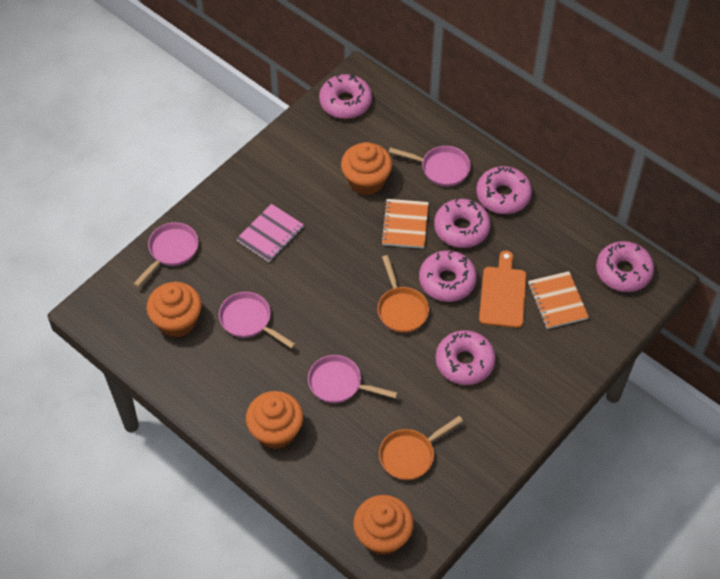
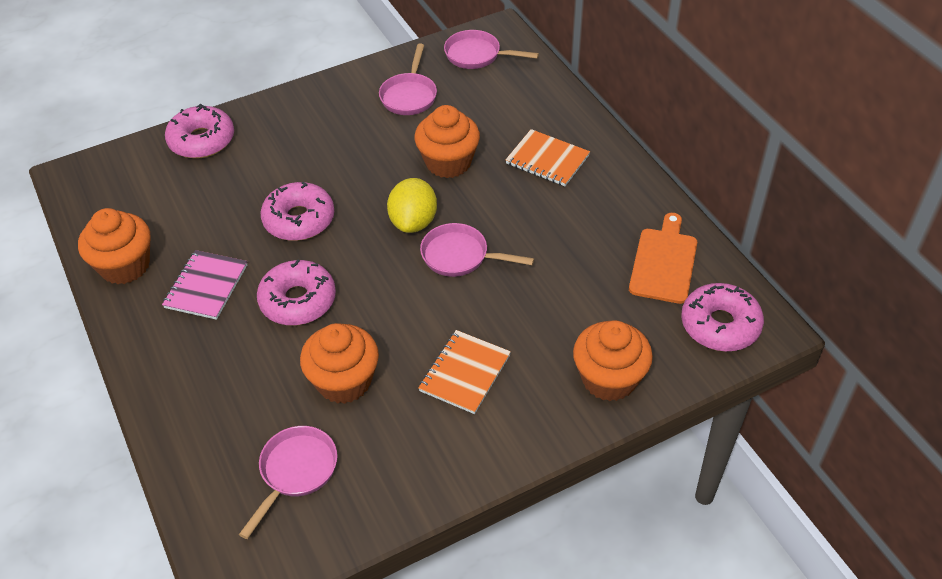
orange pan: 2 -> 0
pink donut: 6 -> 4
yellow lemon: 0 -> 1

